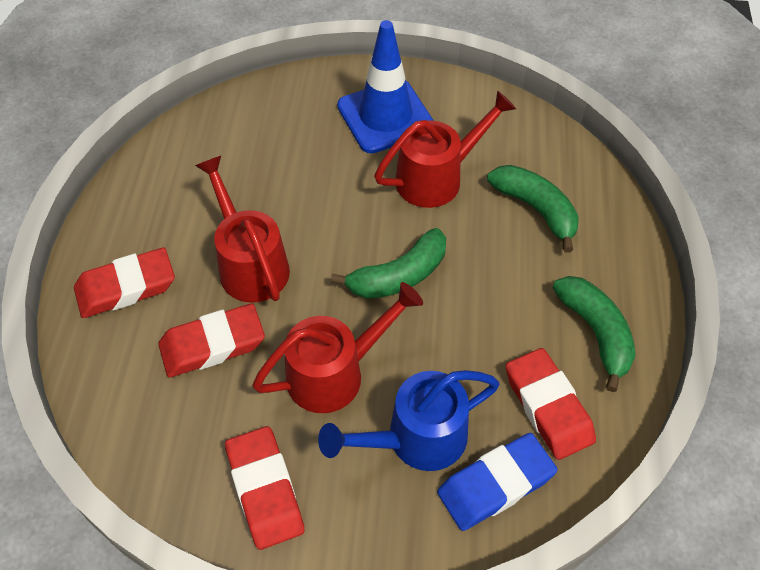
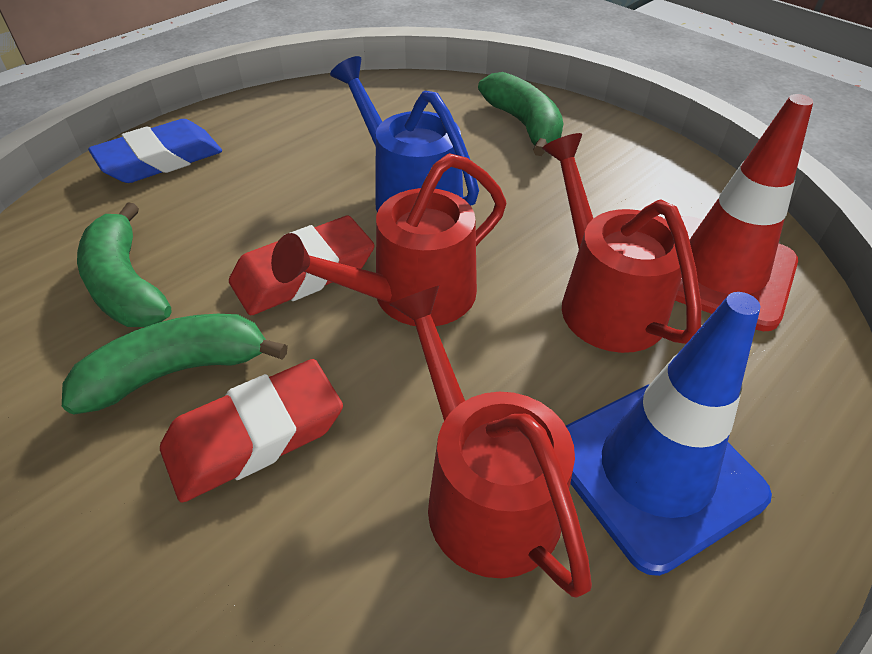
red eraser: 4 -> 2
red traffic cone: 0 -> 1

